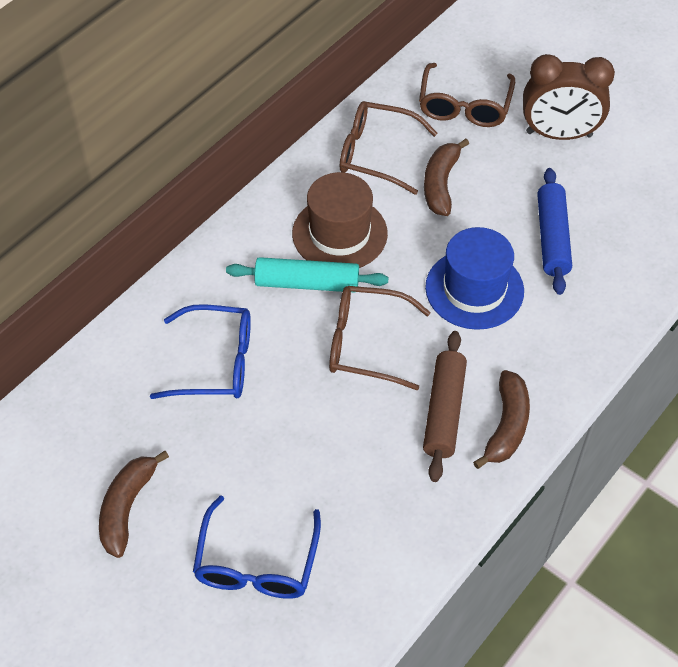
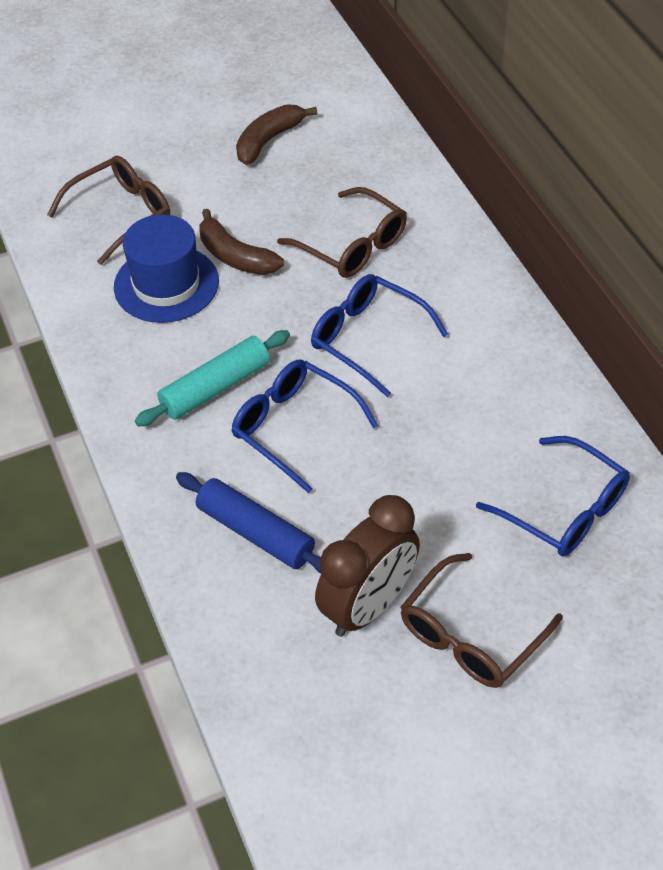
blue glasses: 2 -> 3
brown banana: 3 -> 2
brown hat: 1 -> 0
brown rolling pin: 1 -> 0

